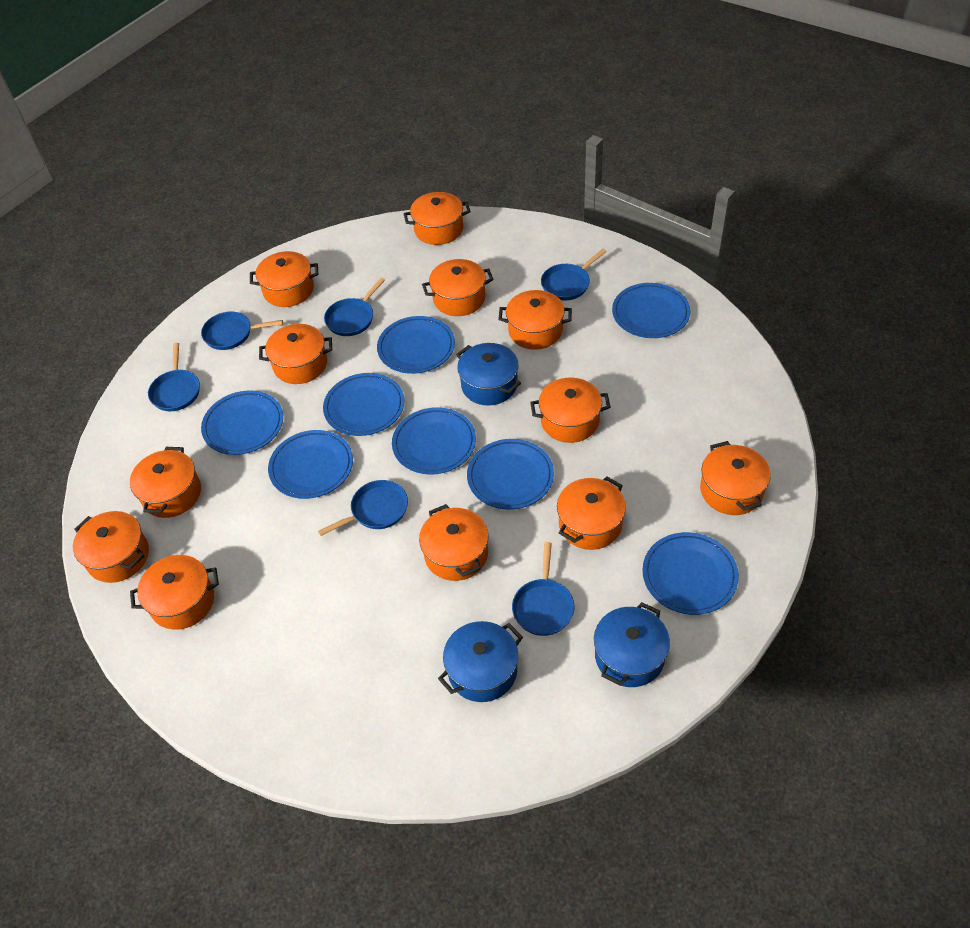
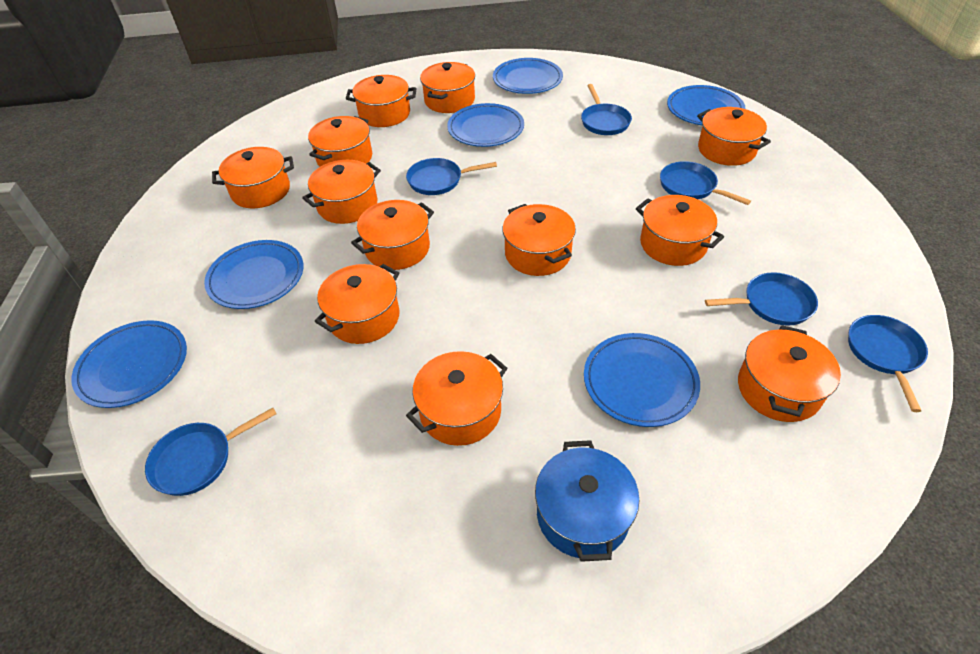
blue plate: 8 -> 6
blue pot: 3 -> 1

